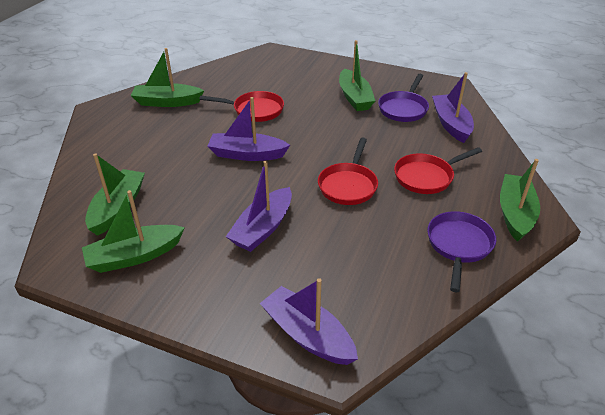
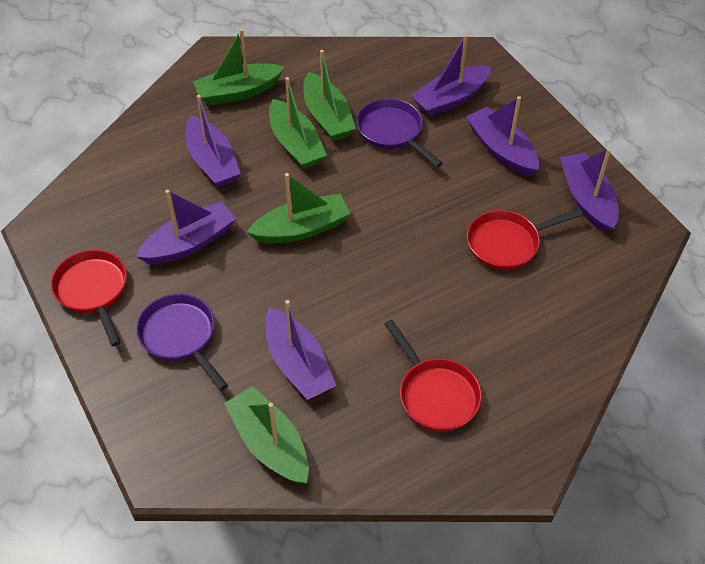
purple boat: 4 -> 6

